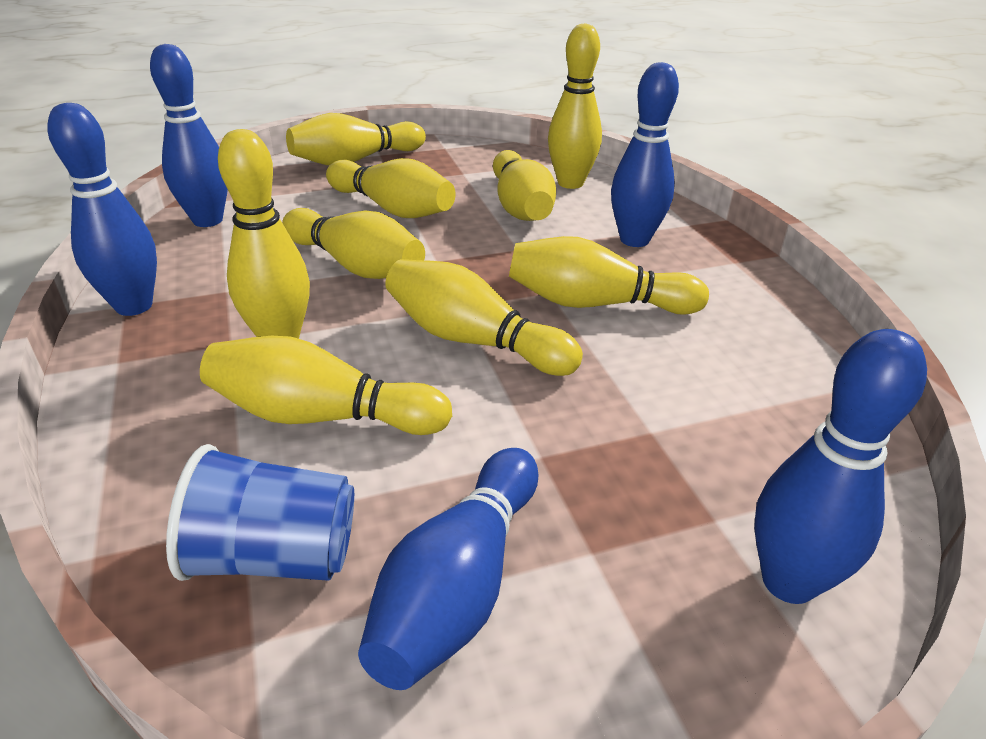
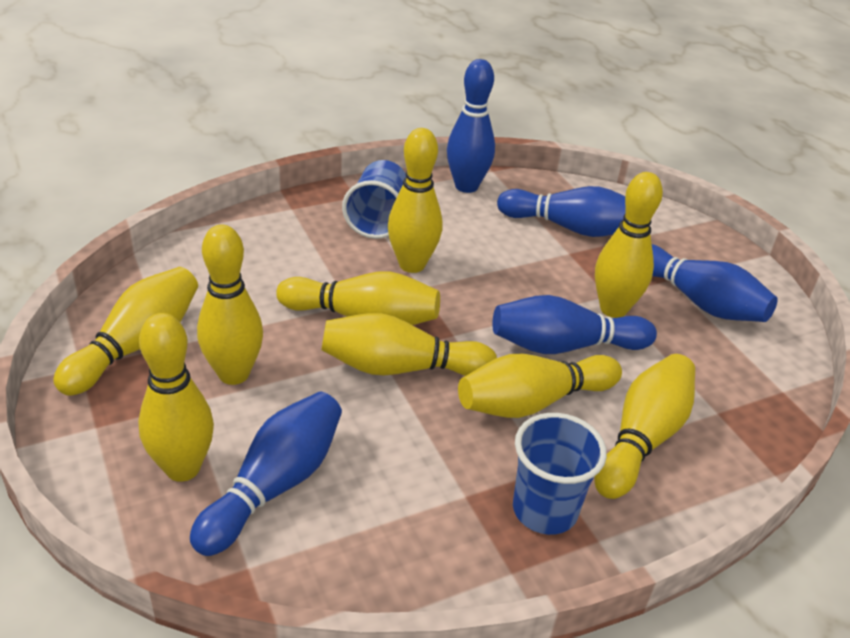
blue cup: 1 -> 2

